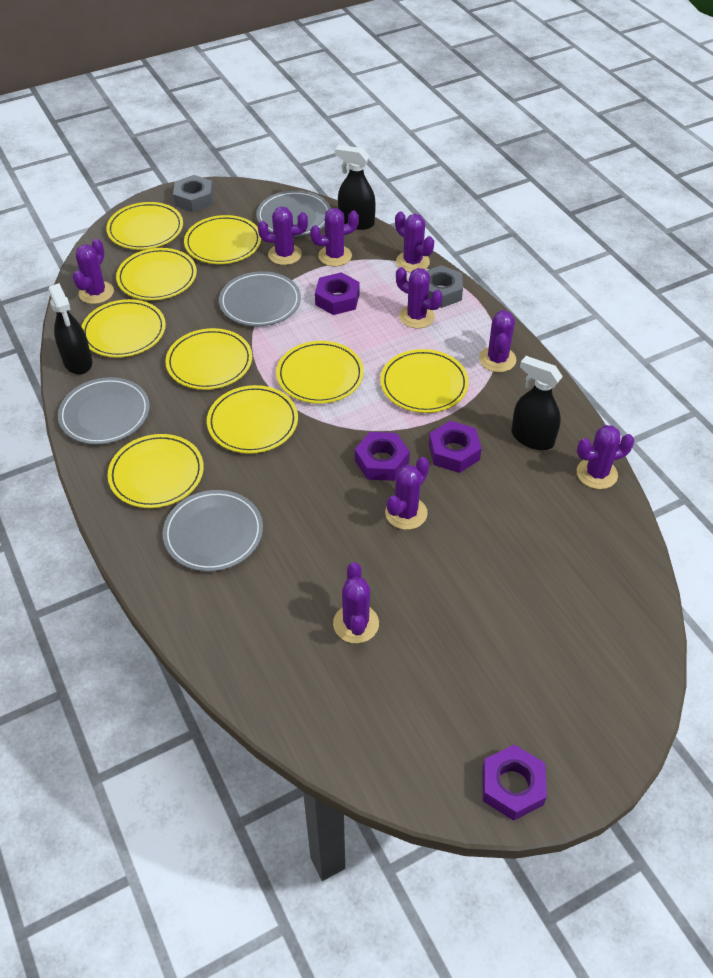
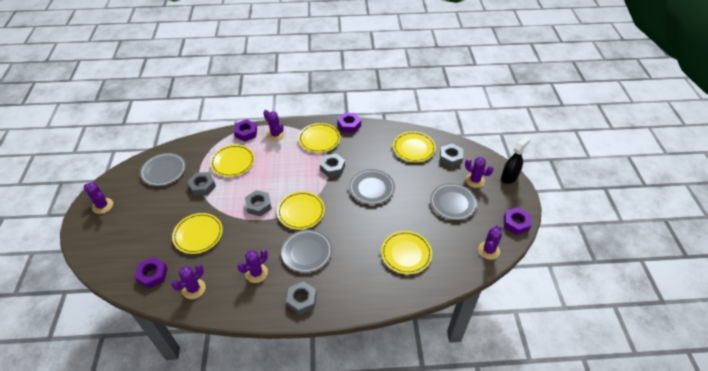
black spray bottle: 3 -> 1
grey nut: 2 -> 5
purple cactus: 9 -> 6
yellow plate: 9 -> 6

